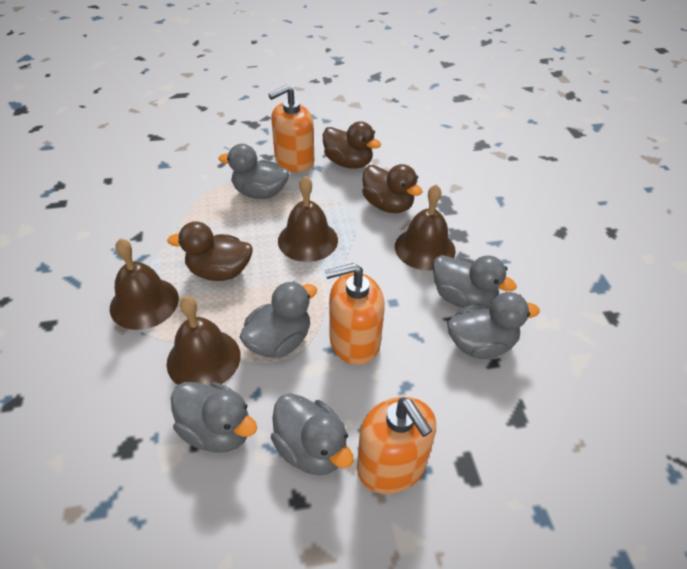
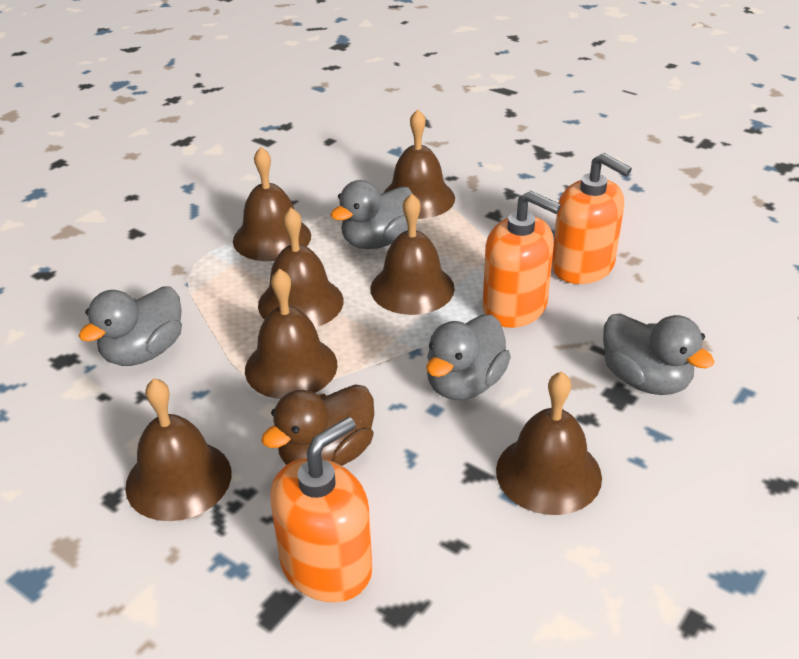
brown bell: 4 -> 7
brown duck: 3 -> 1
grey duck: 6 -> 4

